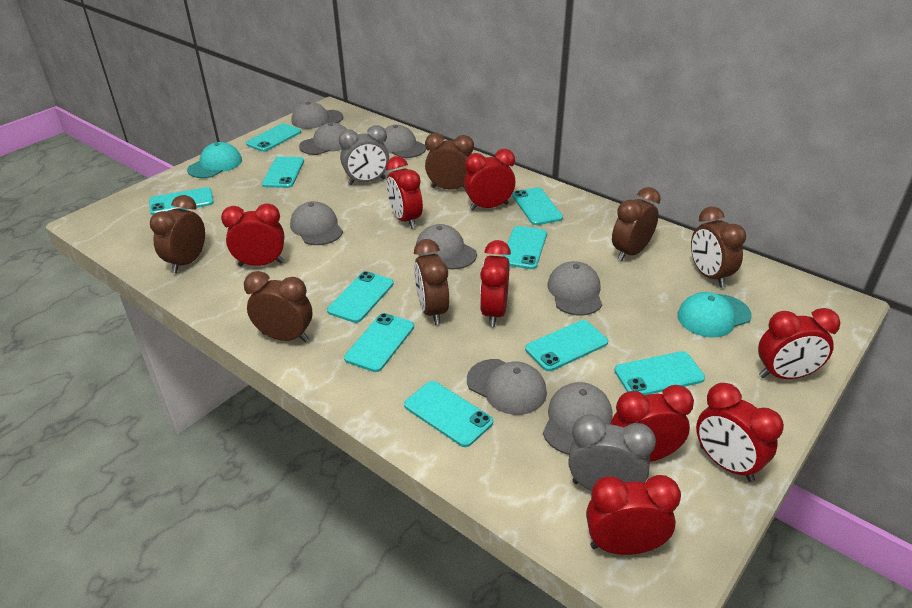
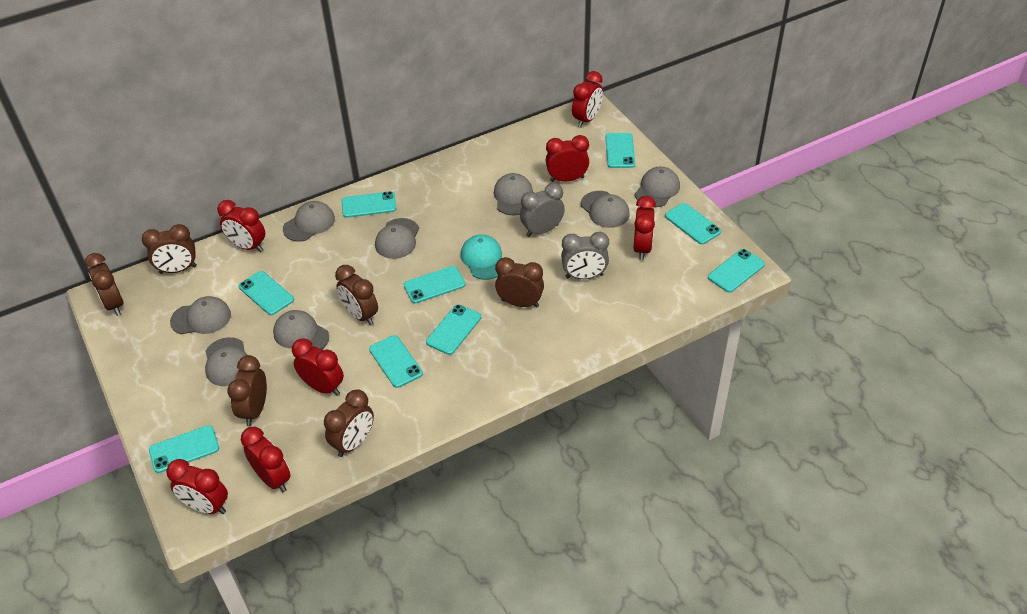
red clock: 8 -> 7
turquoise cap: 2 -> 1
turquoise phone: 10 -> 9

